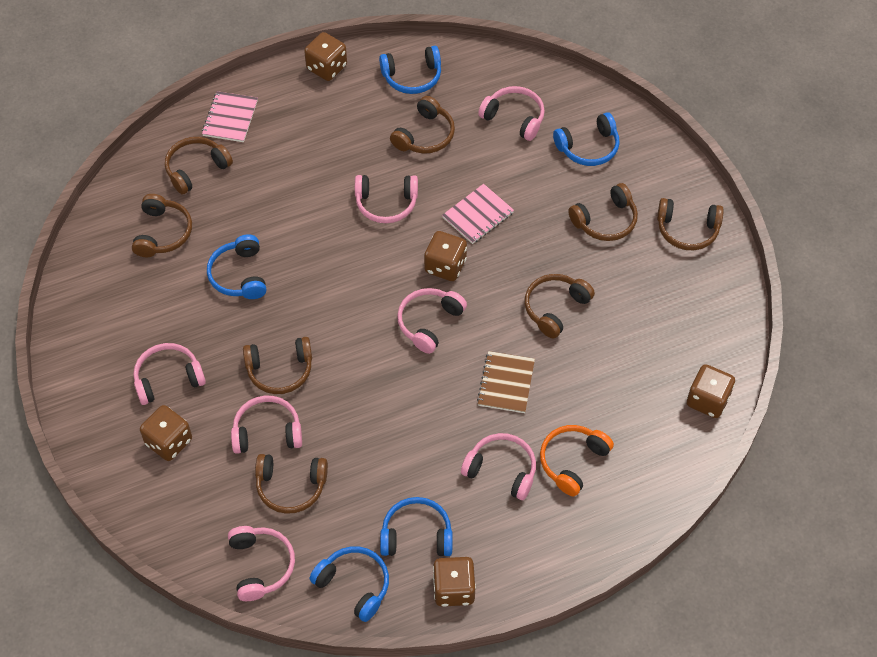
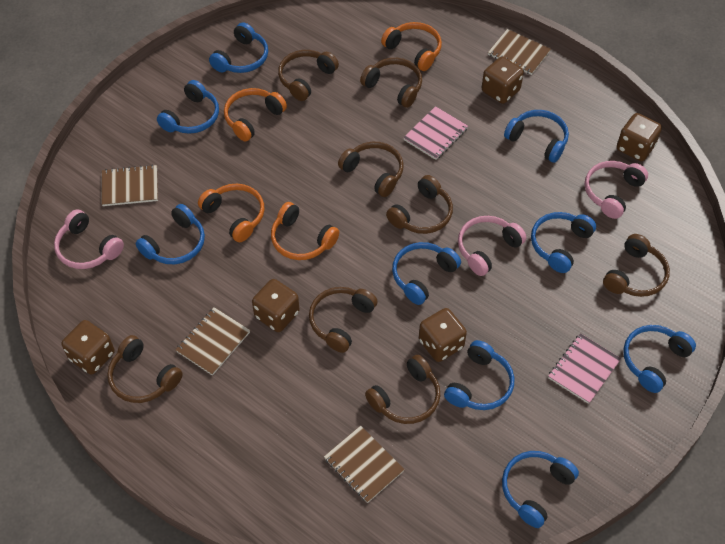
blue headphones: 5 -> 9
brown notebook: 1 -> 4
orange headphones: 1 -> 4
pink headphones: 7 -> 3

